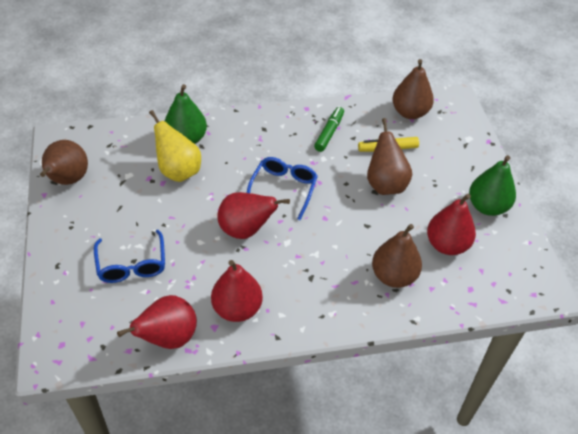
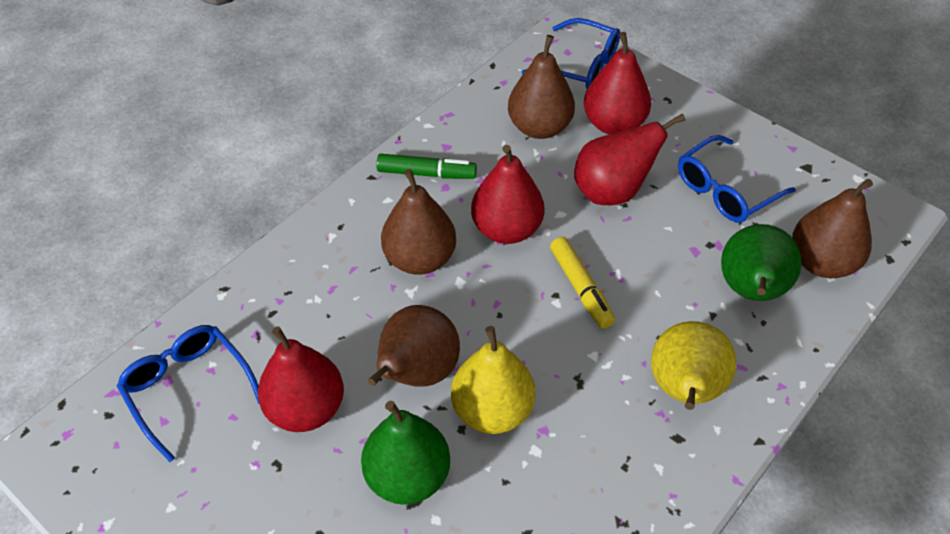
blue glasses: 2 -> 3
yellow pear: 1 -> 2

